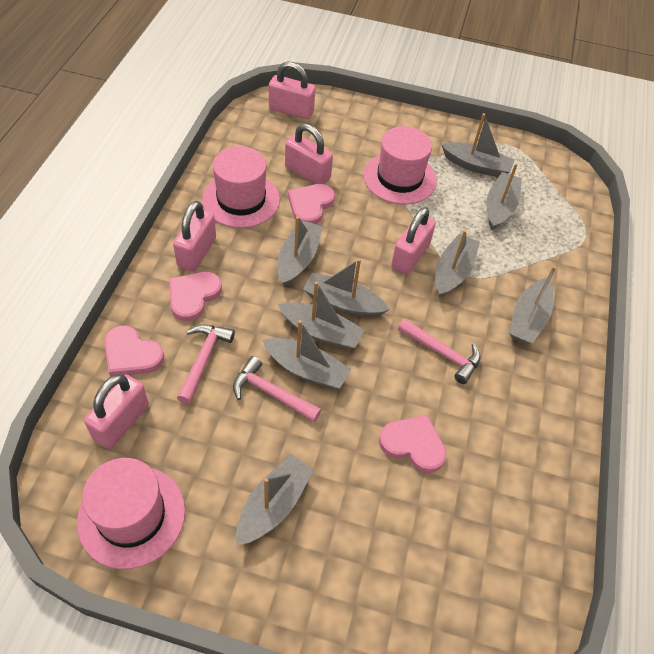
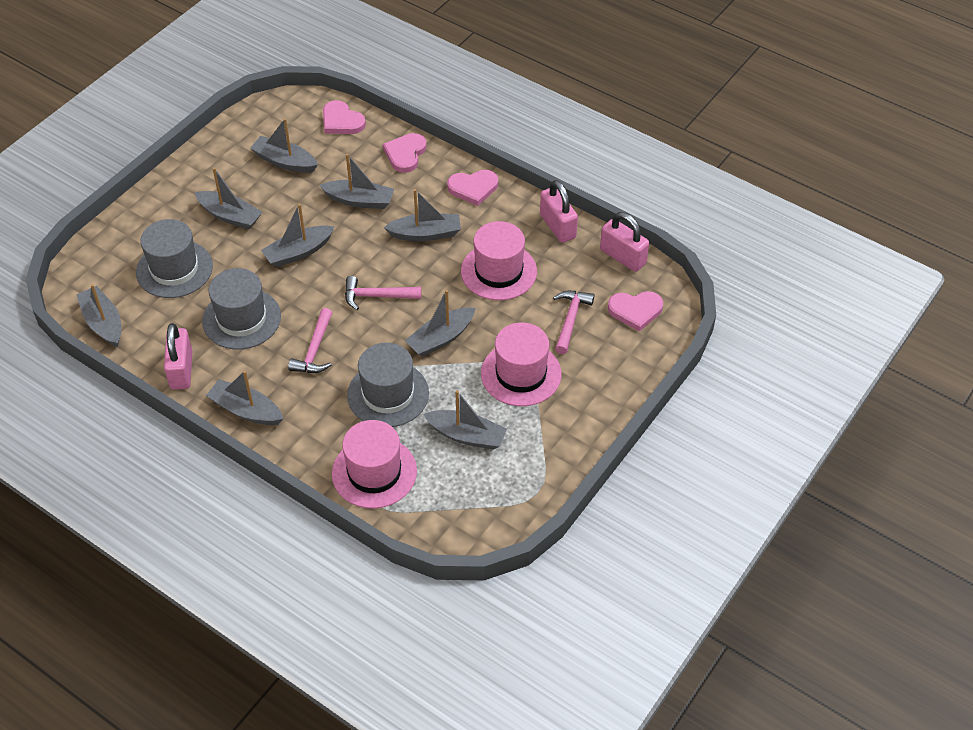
grey hat: 0 -> 3
pink padlock: 5 -> 3

